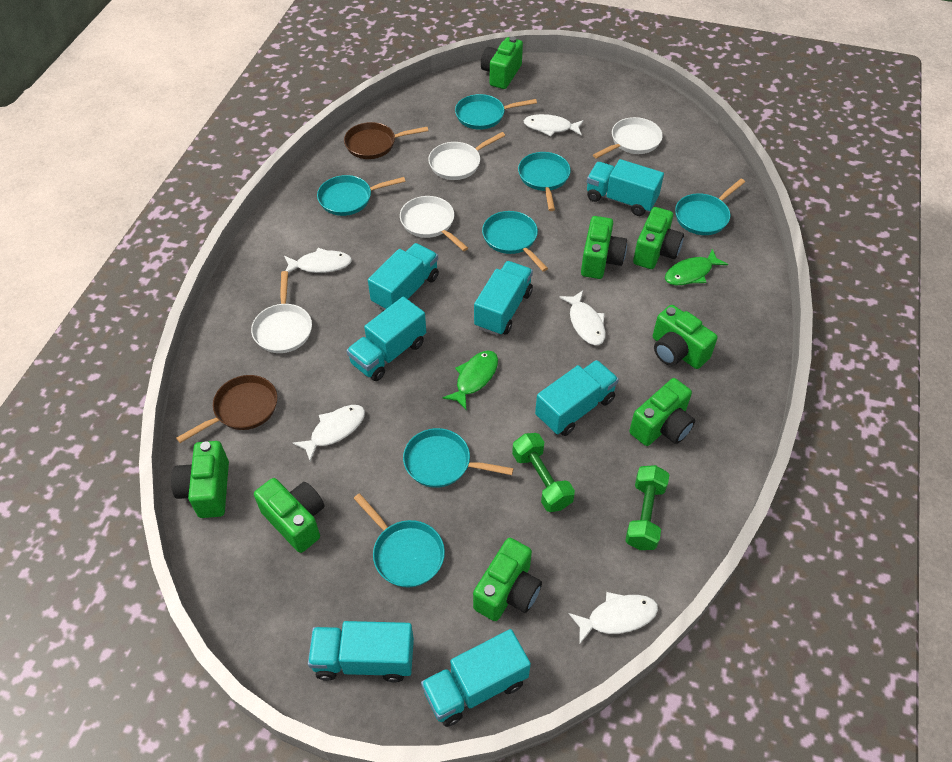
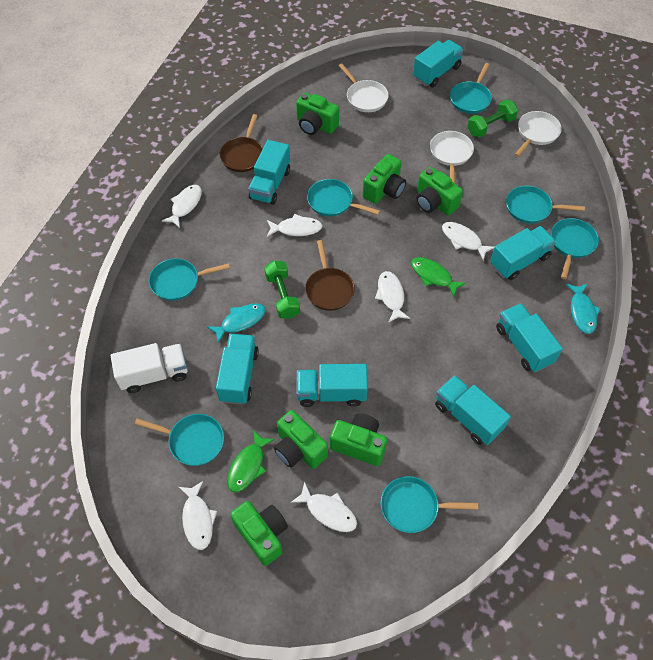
green camera: 8 -> 6
turquoise fish: 0 -> 2
white fish: 5 -> 6
white pan: 4 -> 3
white truck: 0 -> 1

